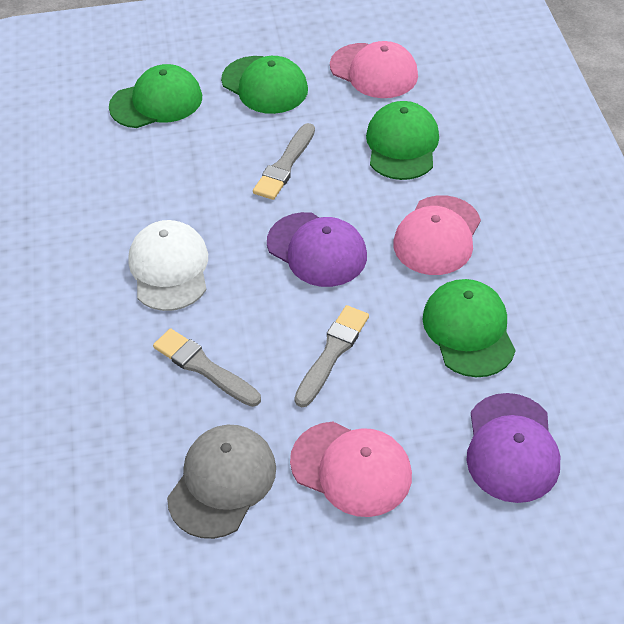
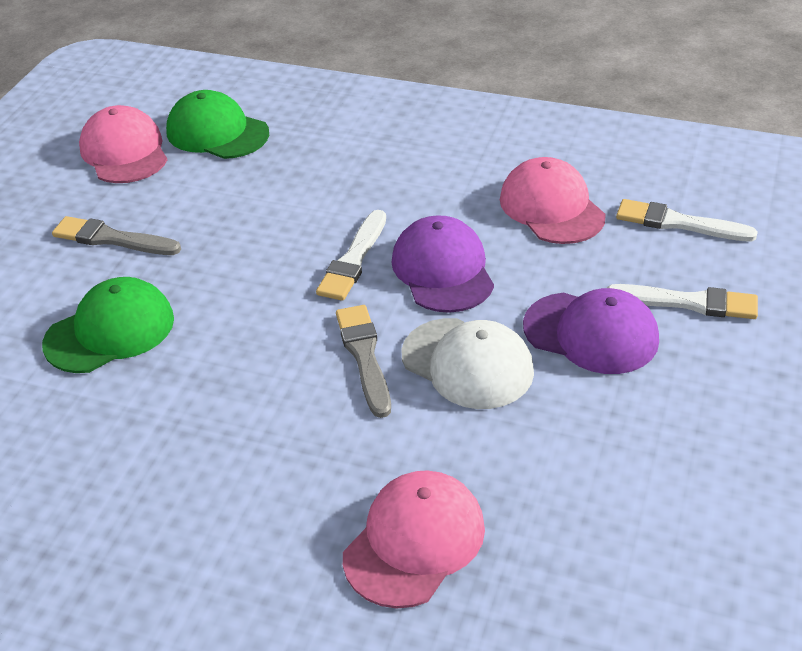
green cap: 4 -> 2
grey brush: 3 -> 2
grey cap: 1 -> 0
white brush: 0 -> 3

